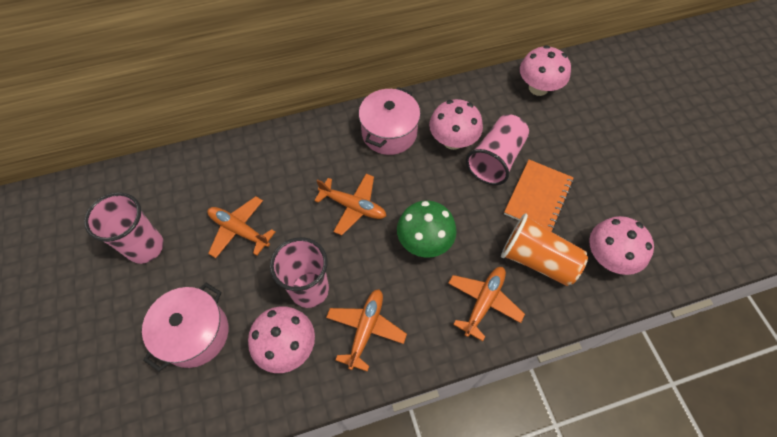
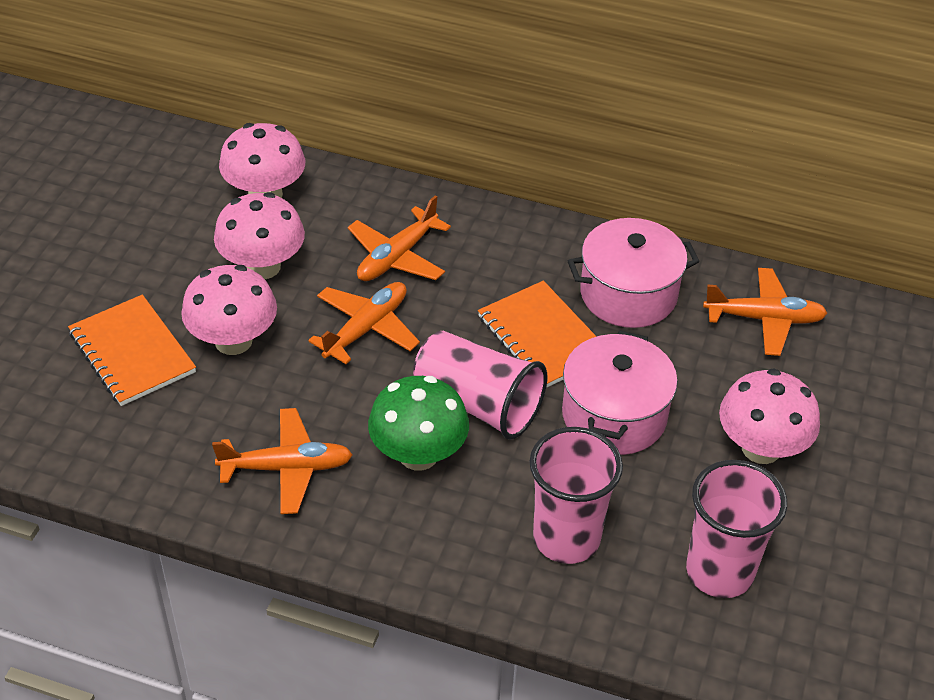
orange cup: 1 -> 0
orange notebook: 1 -> 2

